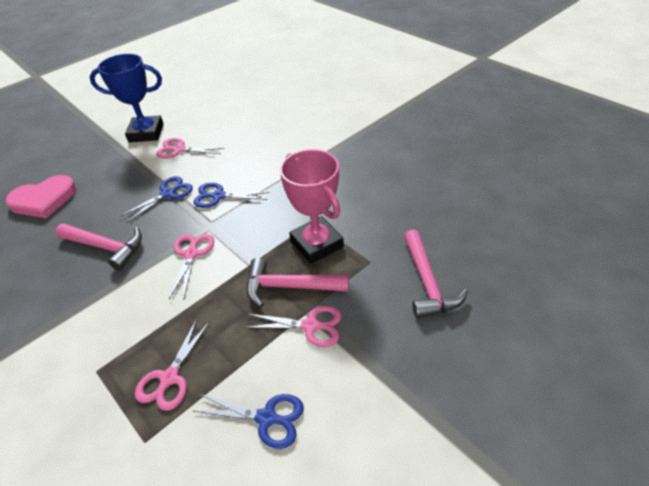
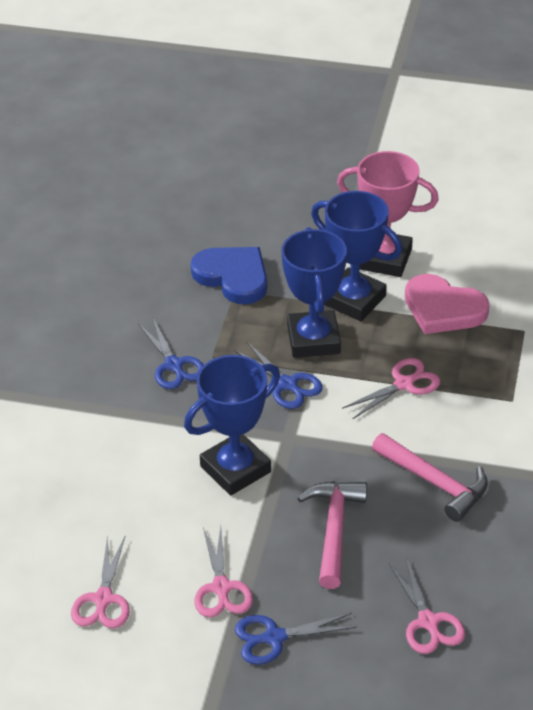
blue heart: 0 -> 1
blue trophy: 1 -> 3
pink hammer: 3 -> 2

